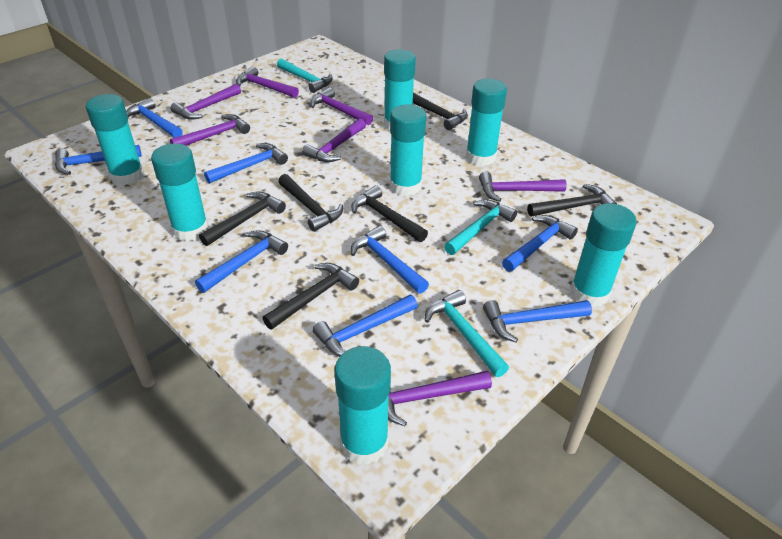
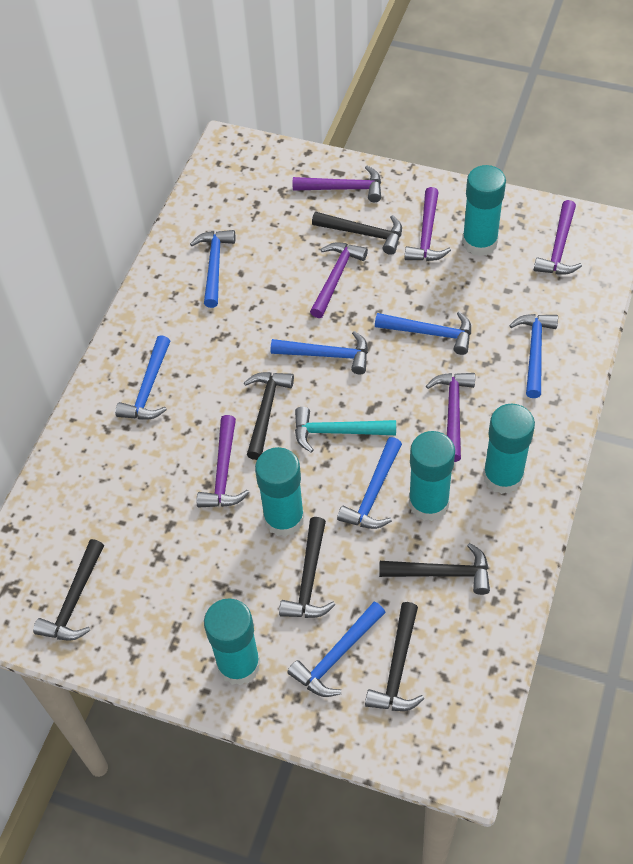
blue hammer: 8 -> 7
purple hammer: 7 -> 6
turquoise glue stick: 7 -> 5
turquoise hammer: 3 -> 1

